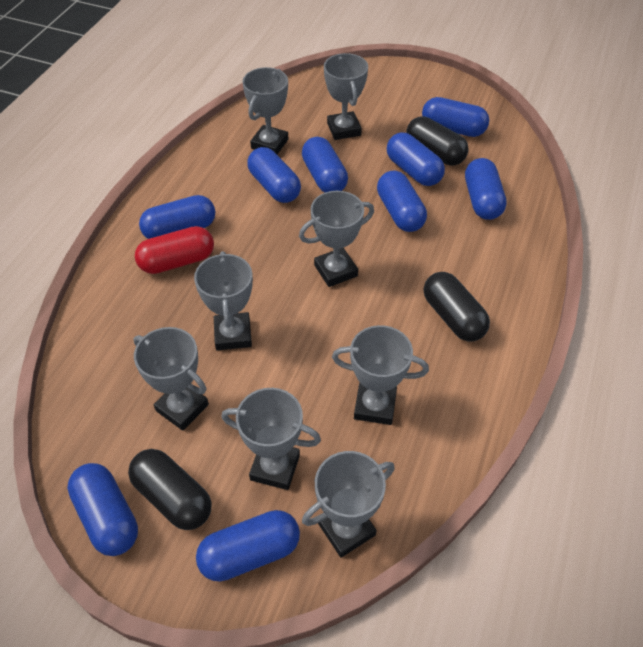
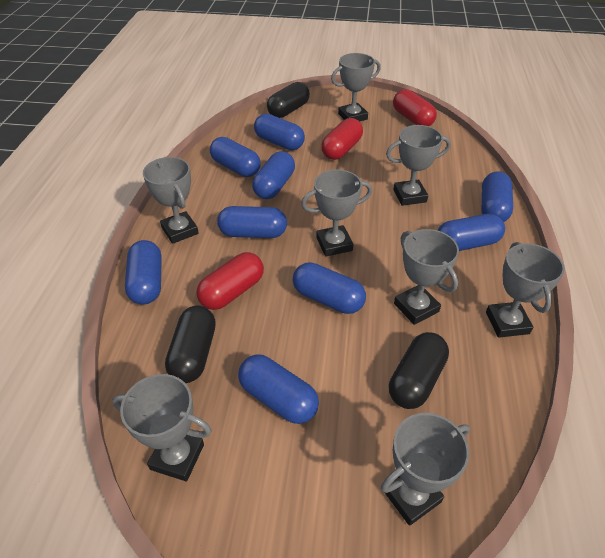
red capsule: 1 -> 3

